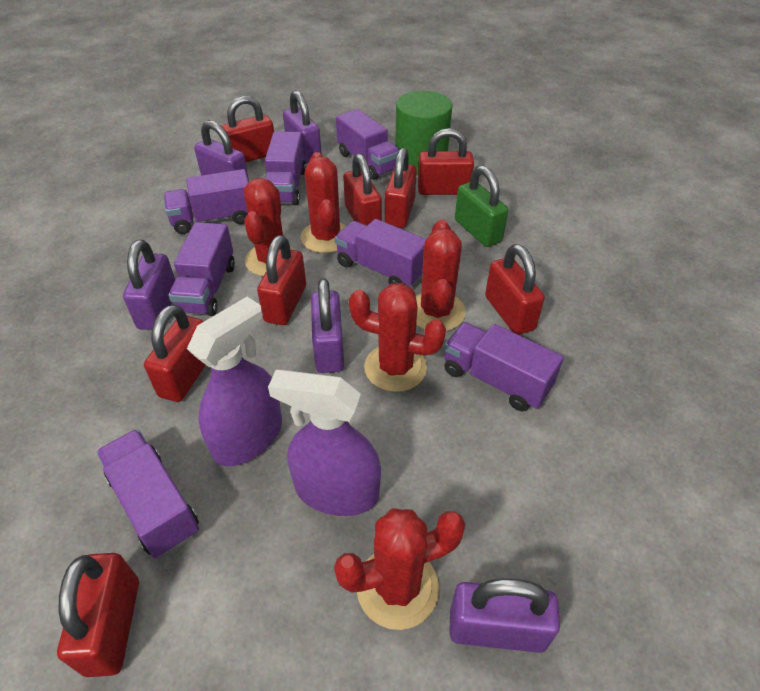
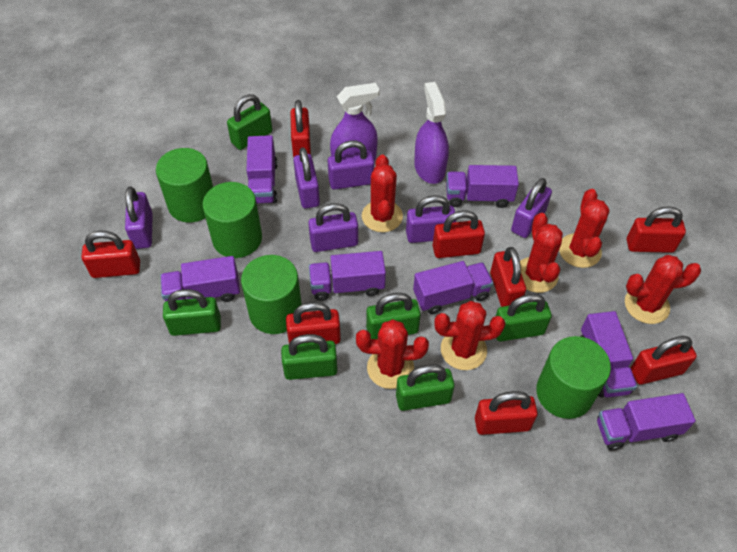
green cylinder: 1 -> 4
green padlock: 1 -> 6
purple padlock: 5 -> 6
red cactus: 5 -> 6

